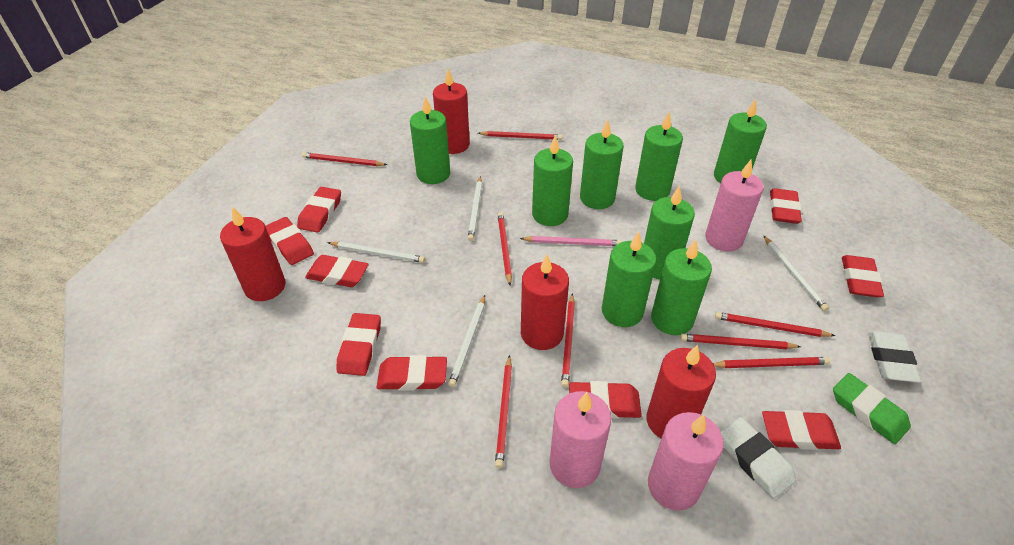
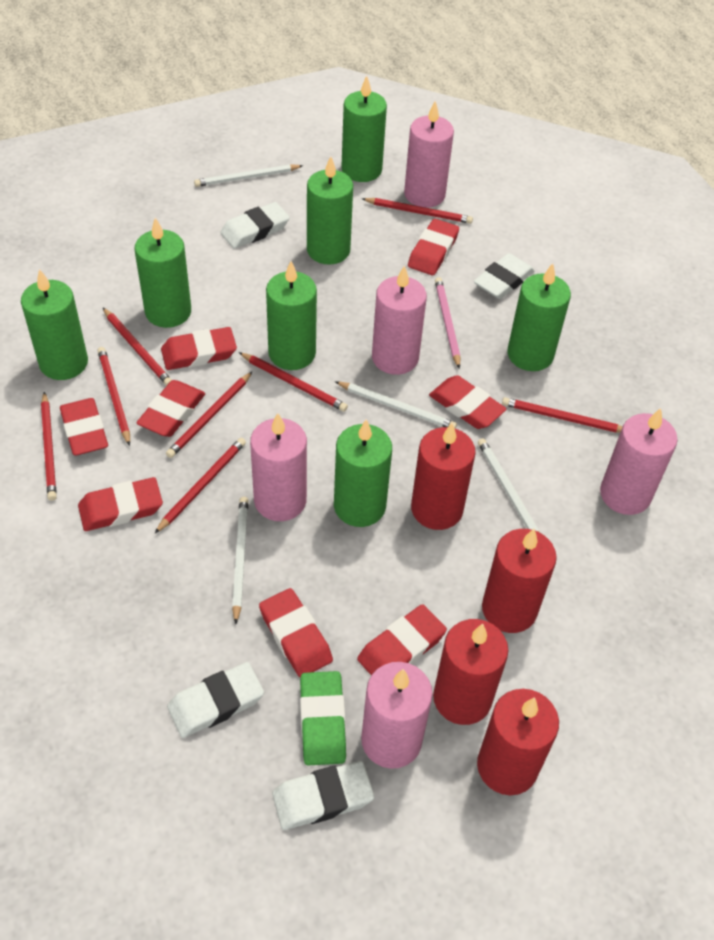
green candle: 8 -> 7
pink candle: 3 -> 5
red eraser: 9 -> 8
white eraser: 2 -> 4

